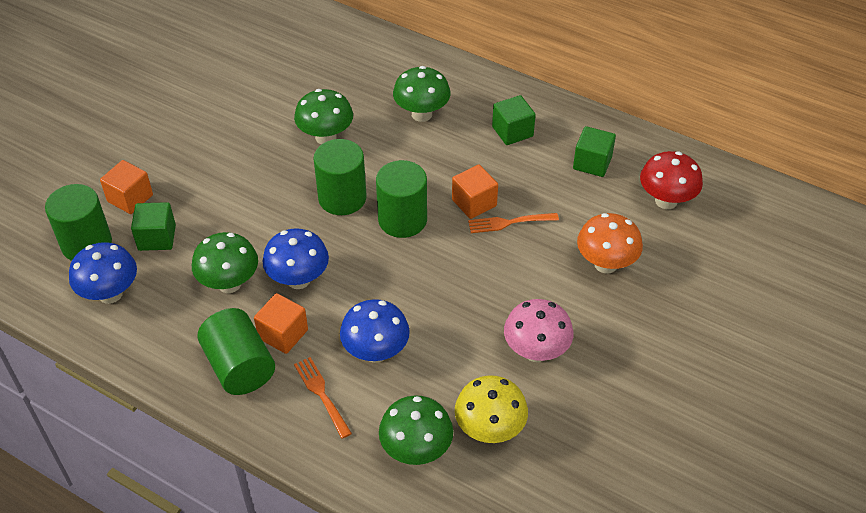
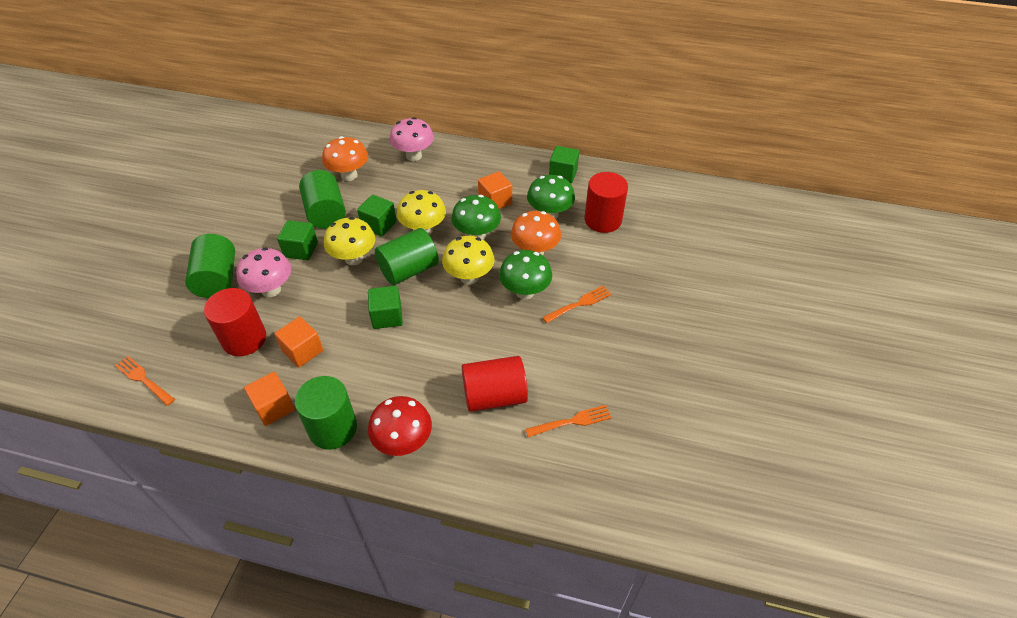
blue mushroom: 3 -> 0
green cube: 3 -> 4
green mushroom: 4 -> 3
orange fork: 2 -> 3
orange mushroom: 1 -> 2
pink mushroom: 1 -> 2
red cylinder: 0 -> 3
yellow mushroom: 1 -> 3

